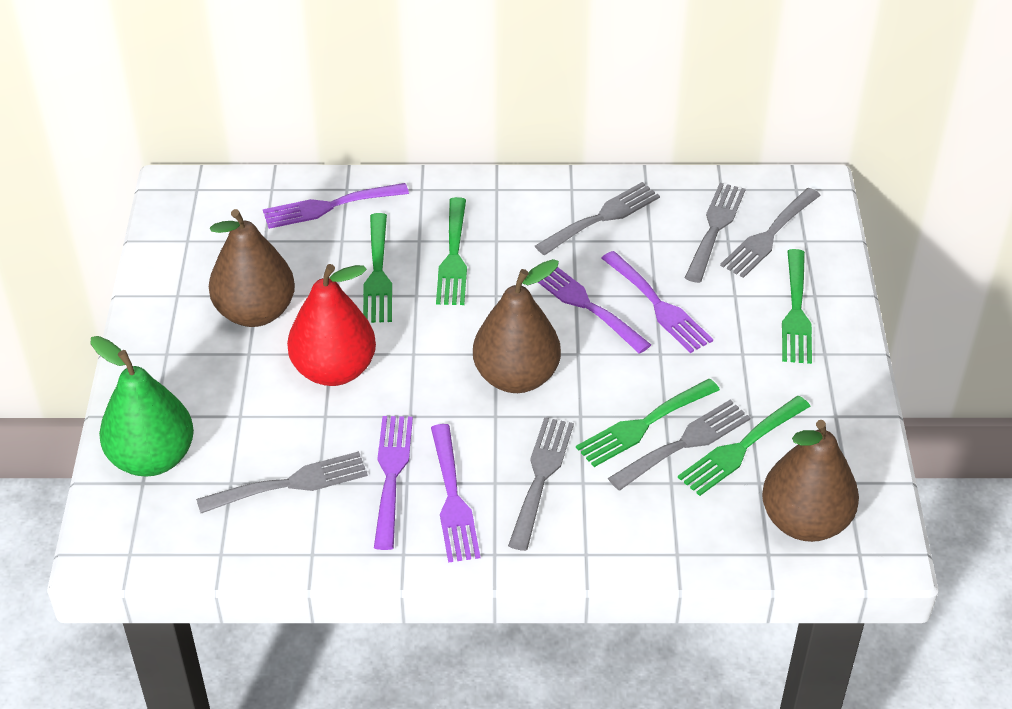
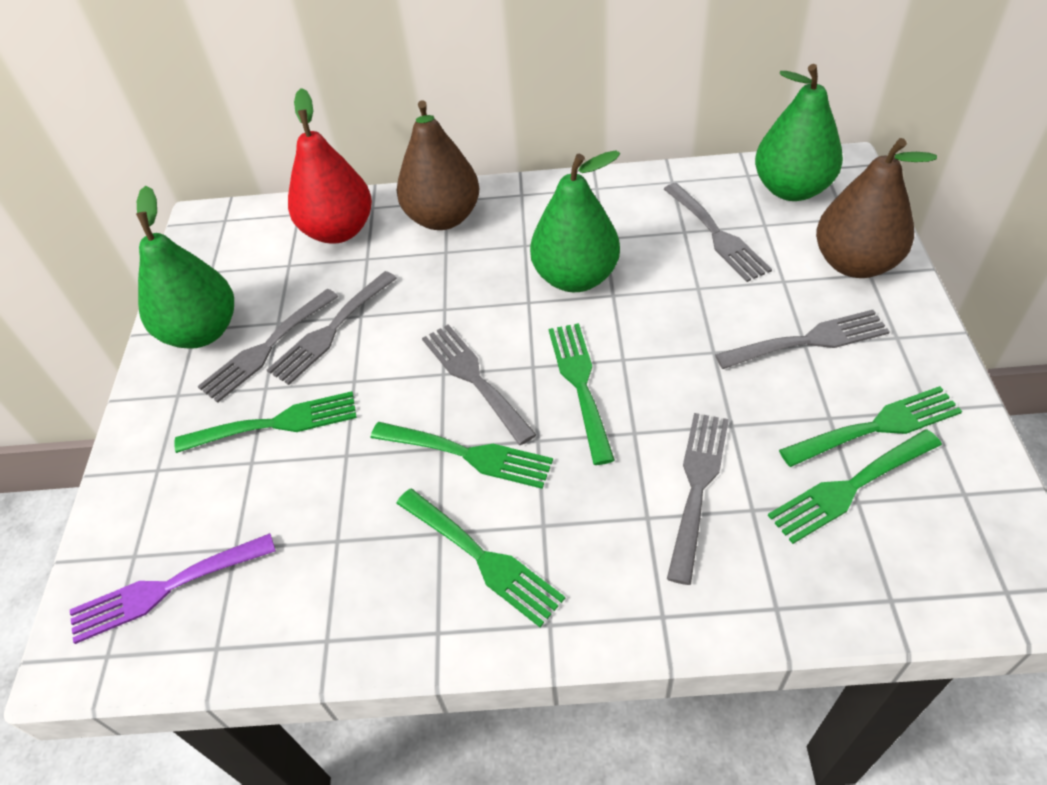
brown pear: 3 -> 2
green fork: 5 -> 6
green pear: 1 -> 3
purple fork: 5 -> 1

